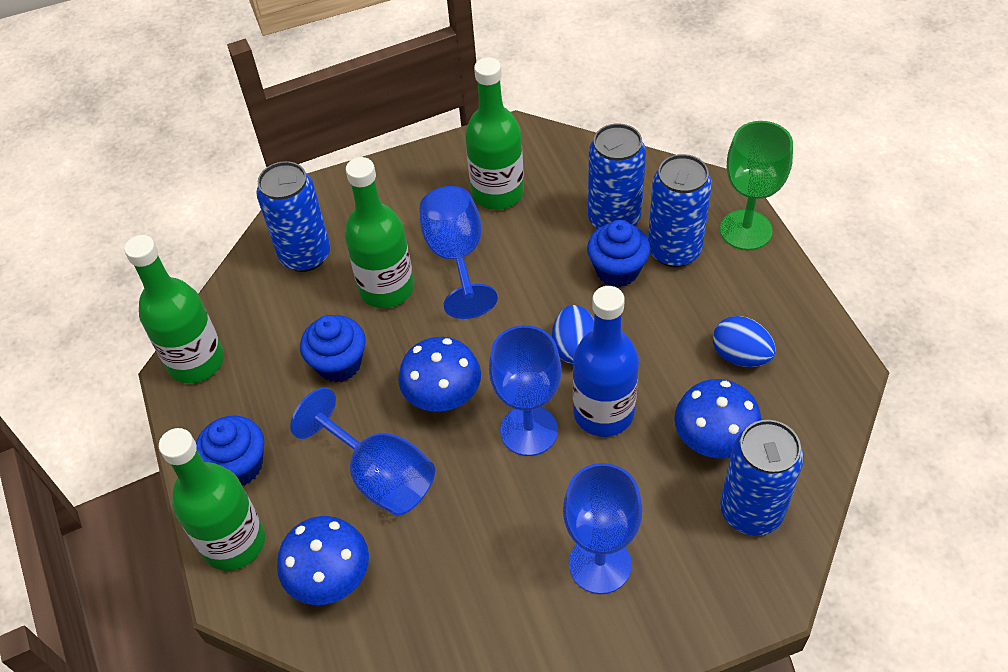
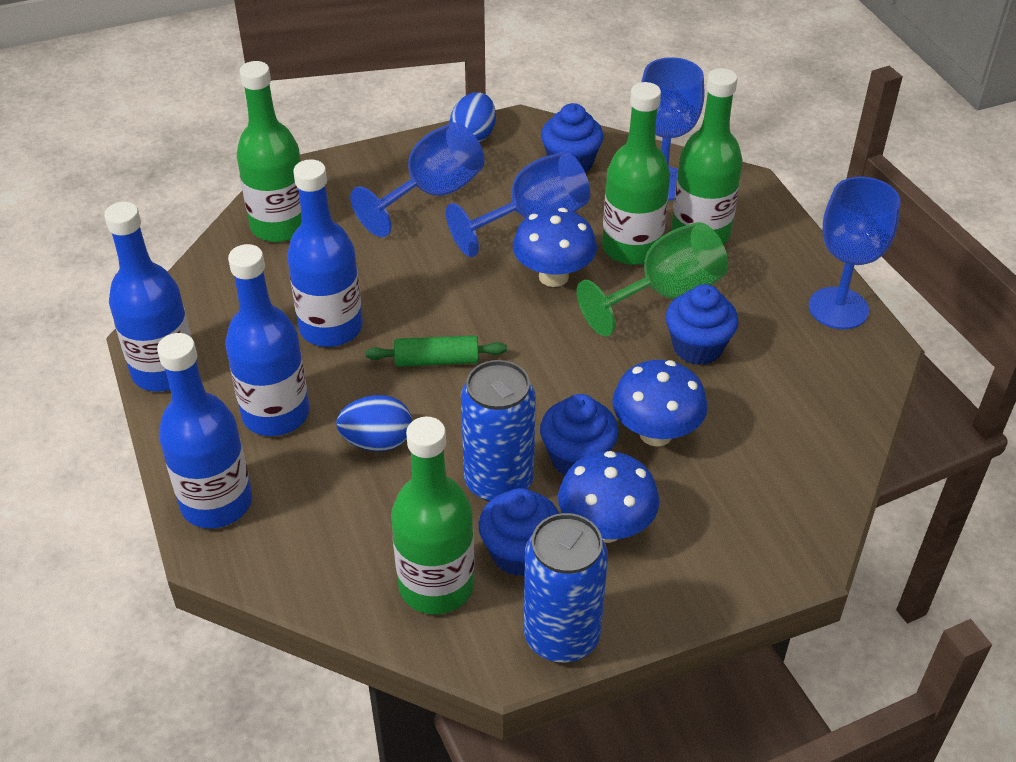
blue bottle: 1 -> 4
blue can: 4 -> 2
blue cupcake: 3 -> 4
green rolling pin: 0 -> 1

